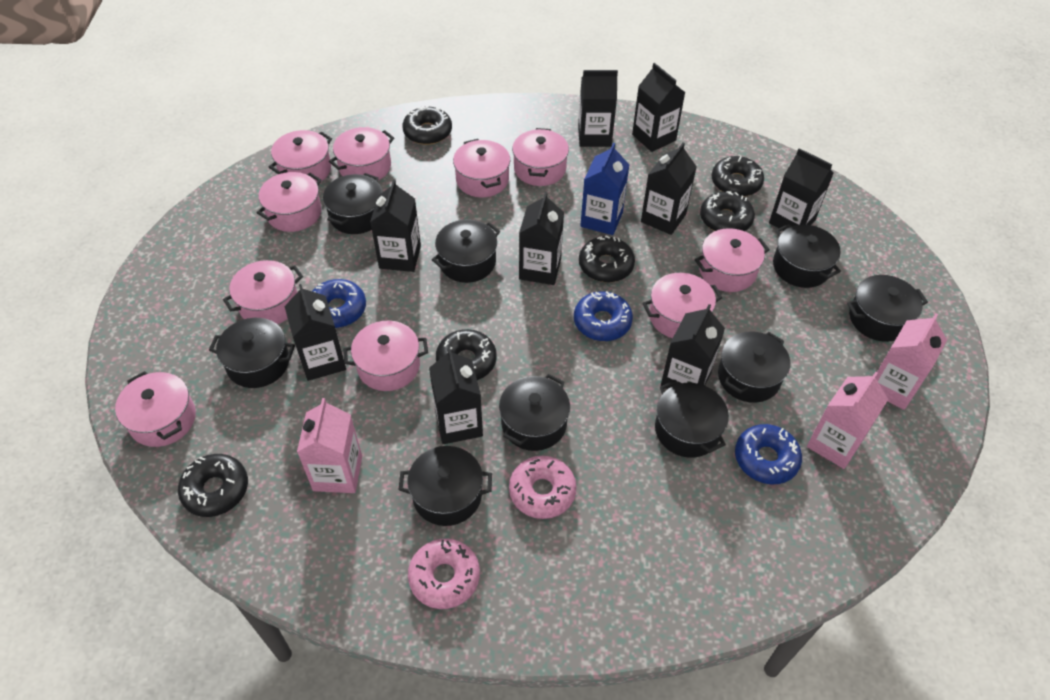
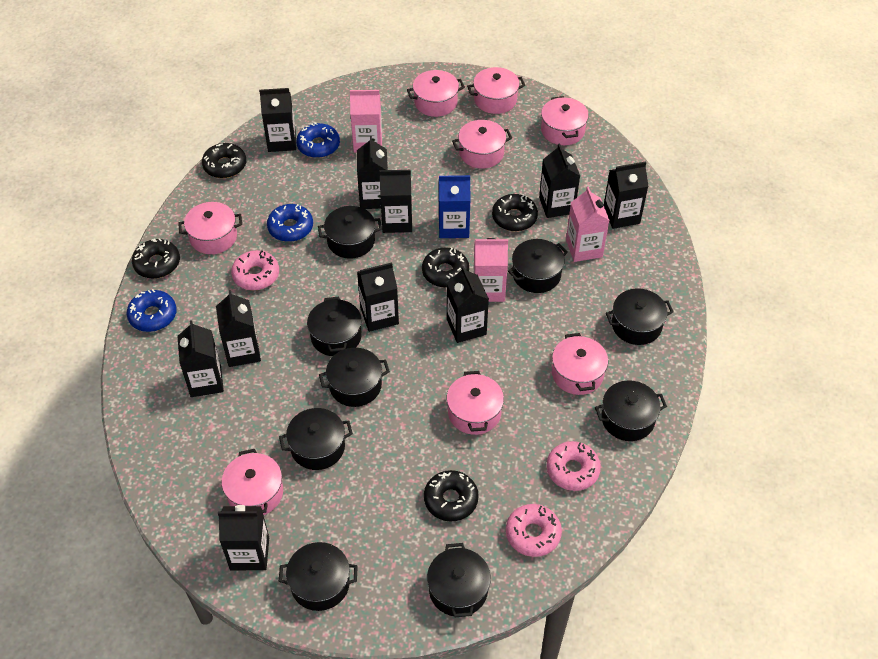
black carton: 9 -> 10
black donut: 6 -> 5
pink donut: 2 -> 3
pink pot: 10 -> 8

